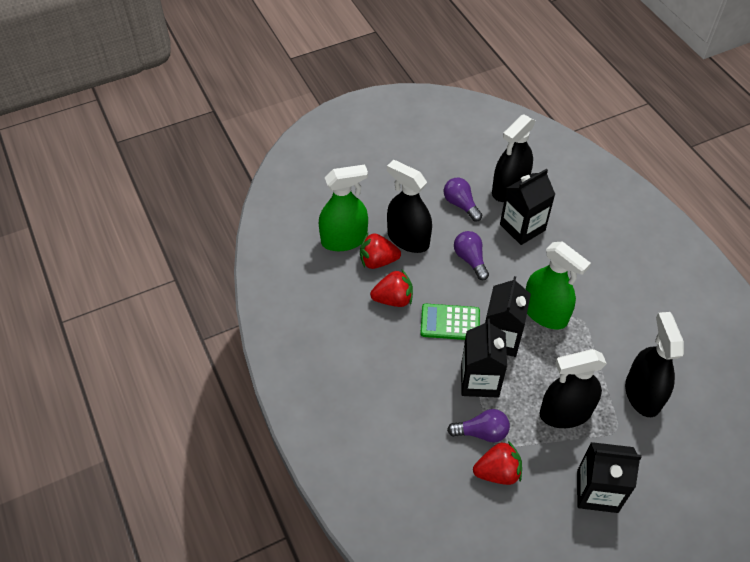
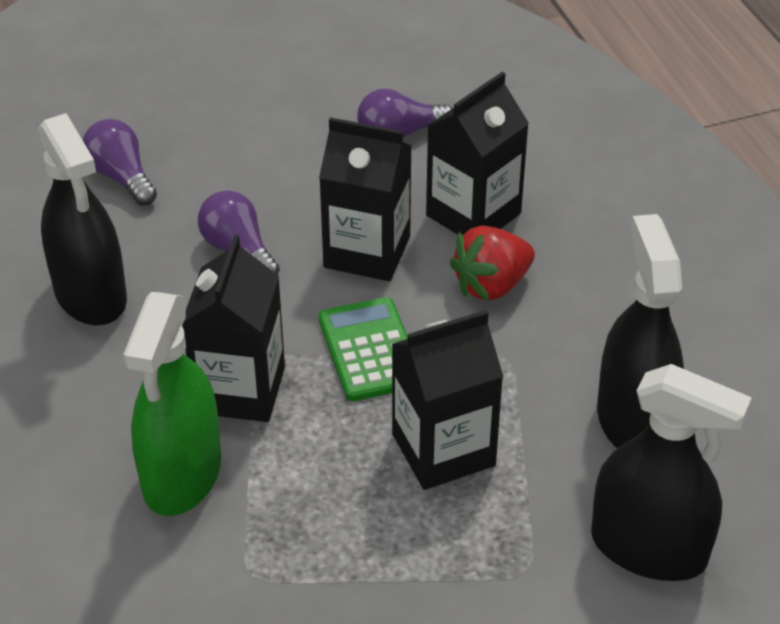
black spray bottle: 4 -> 3
green spray bottle: 2 -> 1
red strawberry: 3 -> 1

